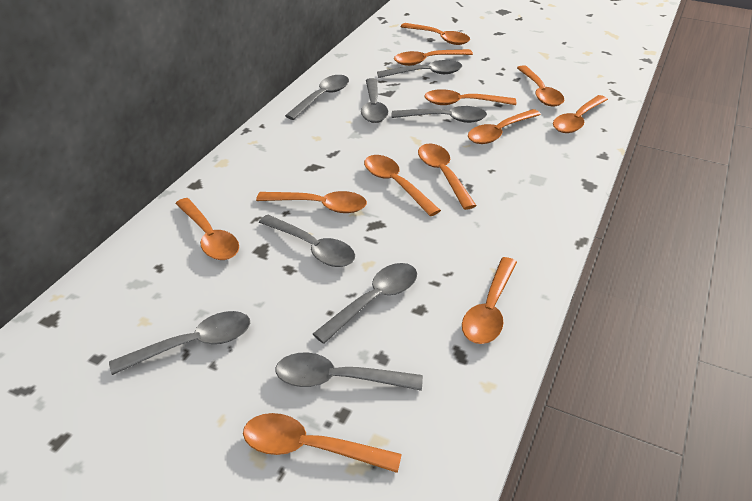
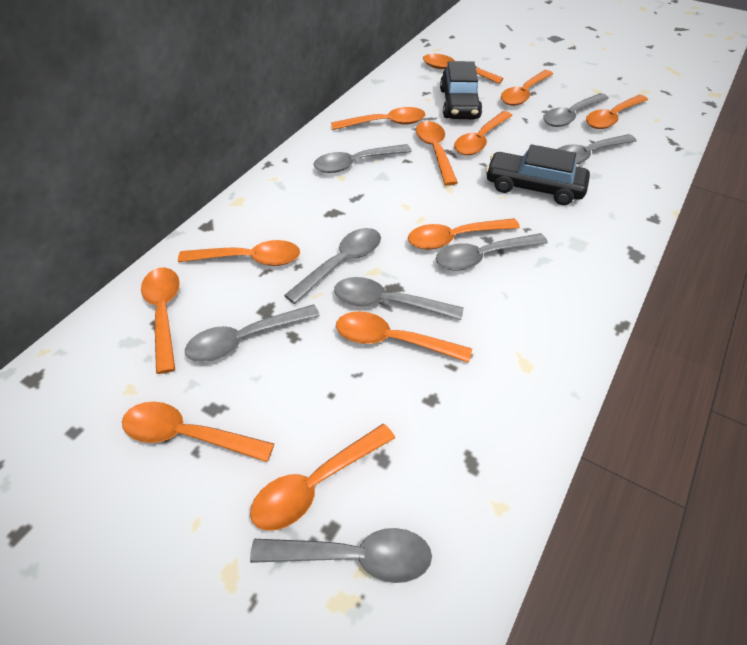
black car: 0 -> 2

